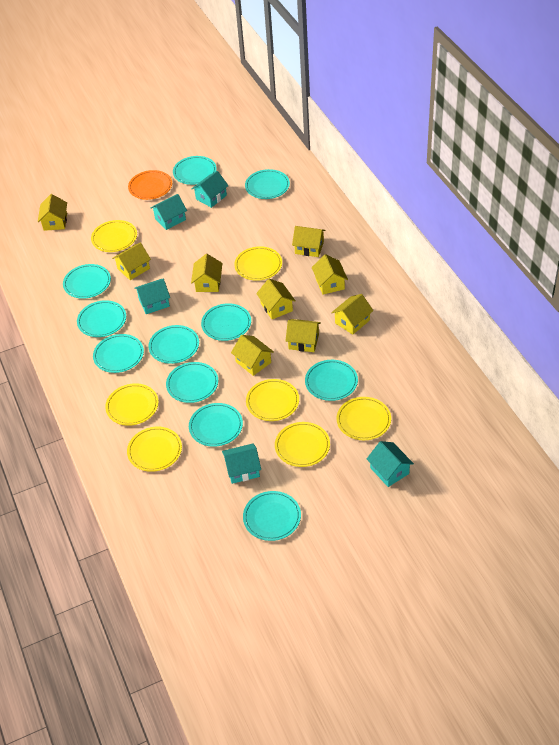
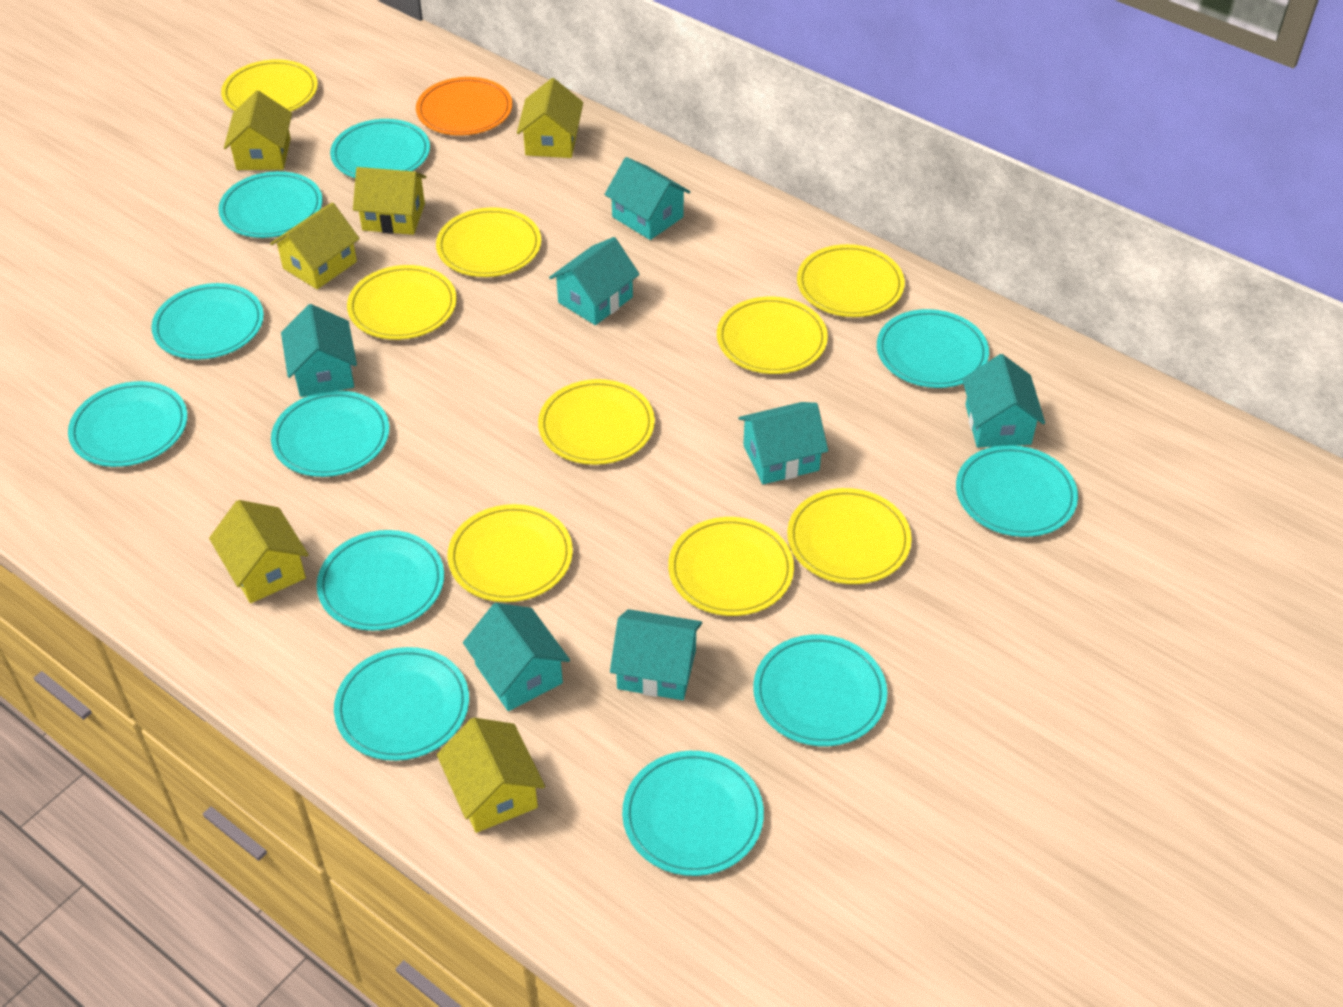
turquoise house: 5 -> 7
yellow house: 9 -> 6
yellow plate: 7 -> 9

